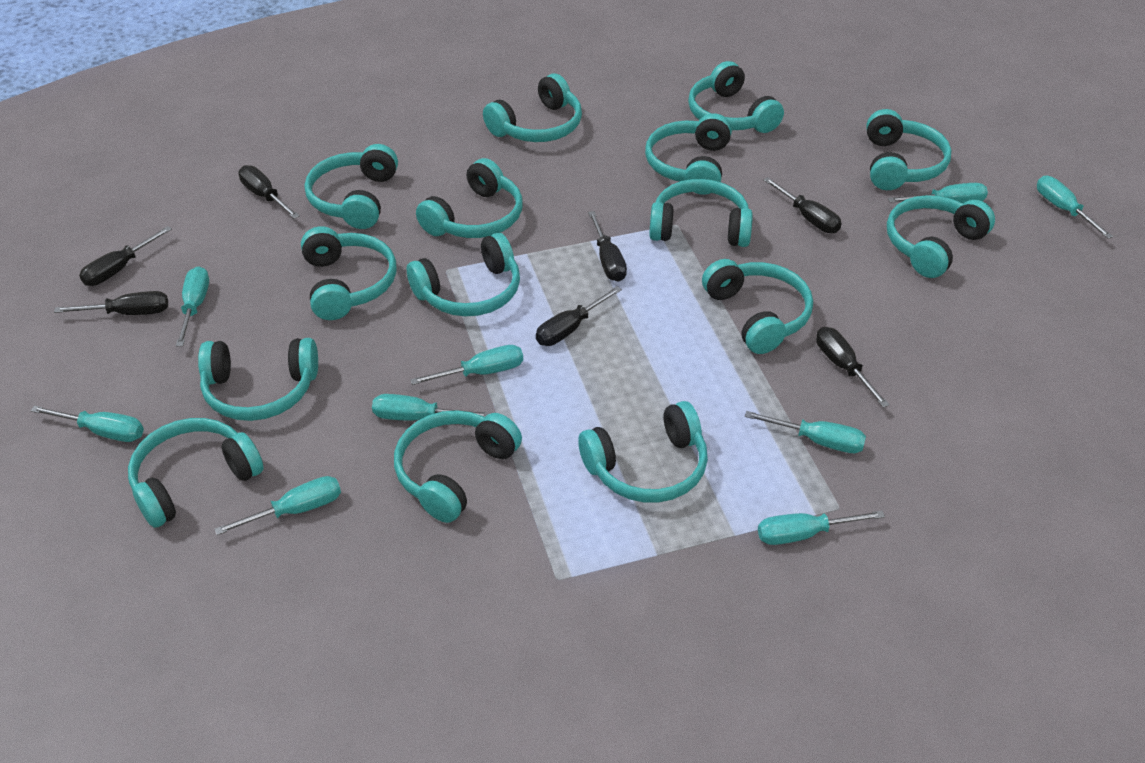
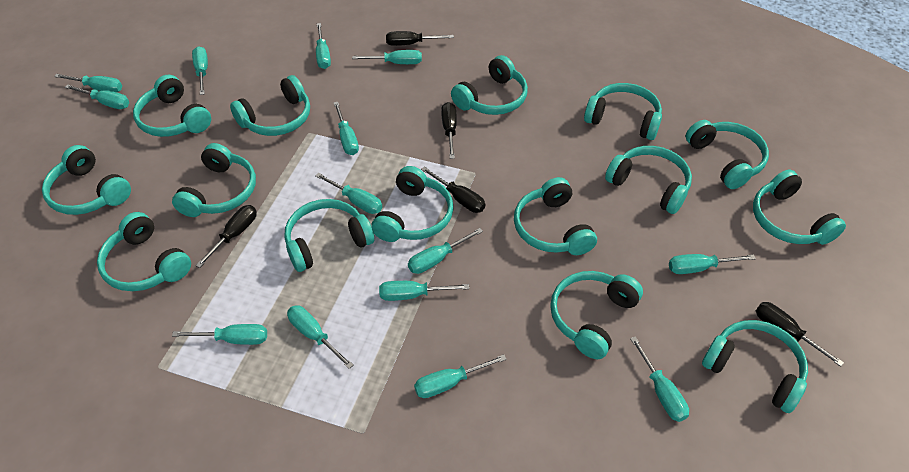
black screwdriver: 7 -> 5
turquoise screwdriver: 9 -> 14

